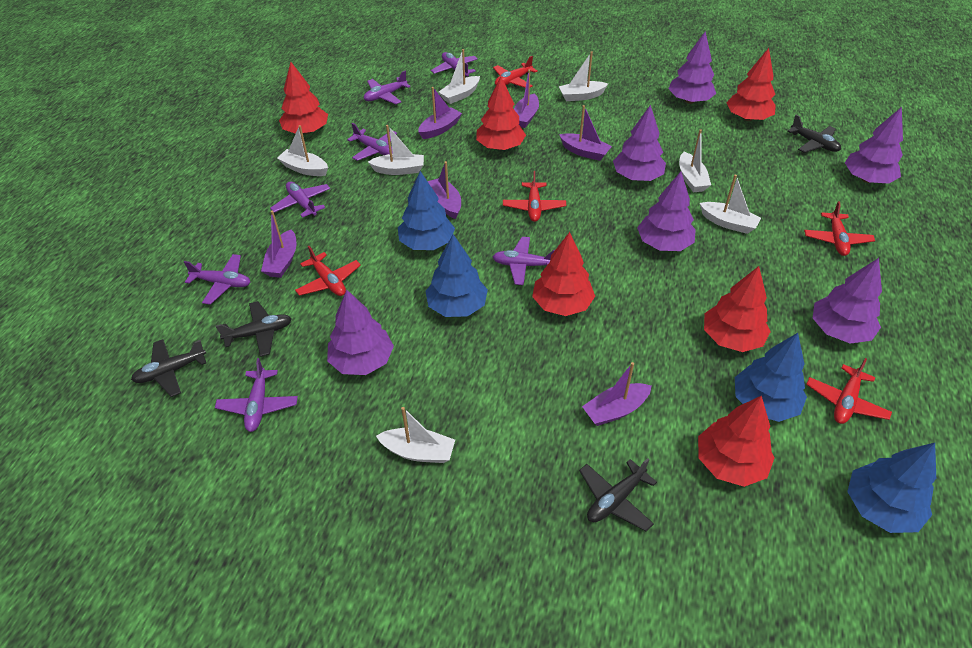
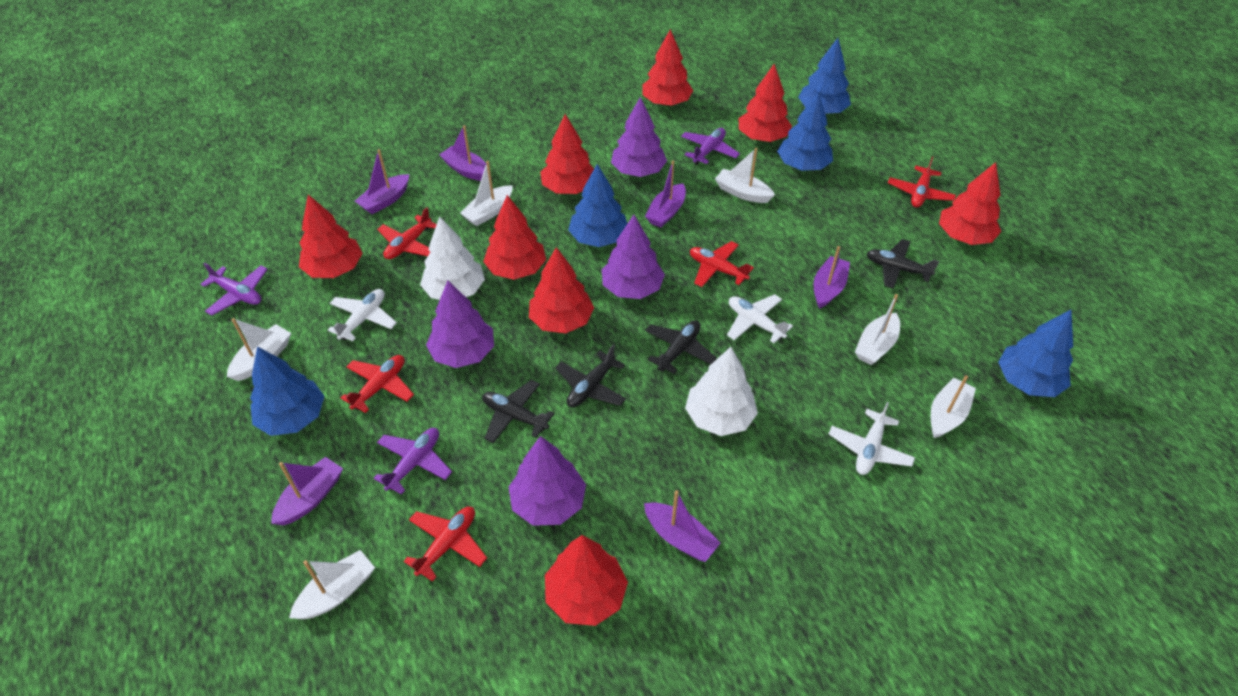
blue tree: 4 -> 5
purple plane: 7 -> 3
purple tree: 6 -> 4
red tree: 6 -> 8
white boat: 7 -> 6
white plane: 0 -> 3
white tree: 0 -> 2

